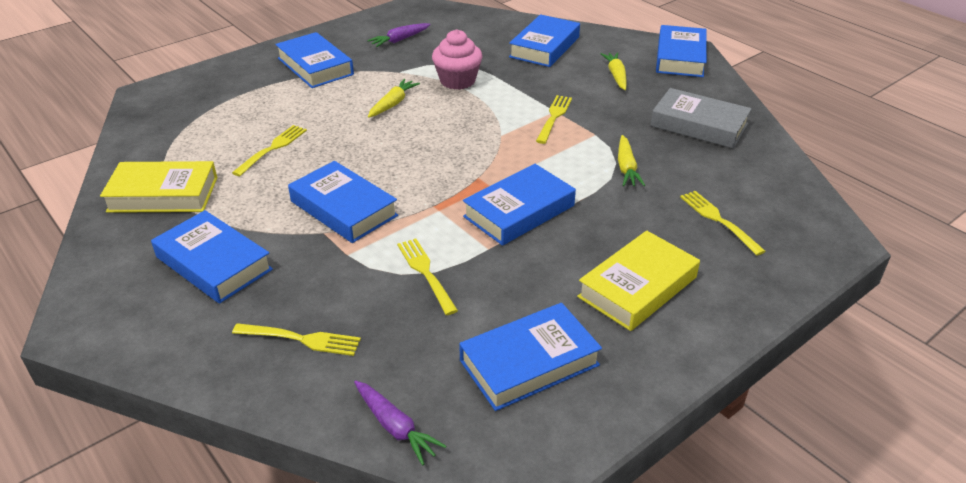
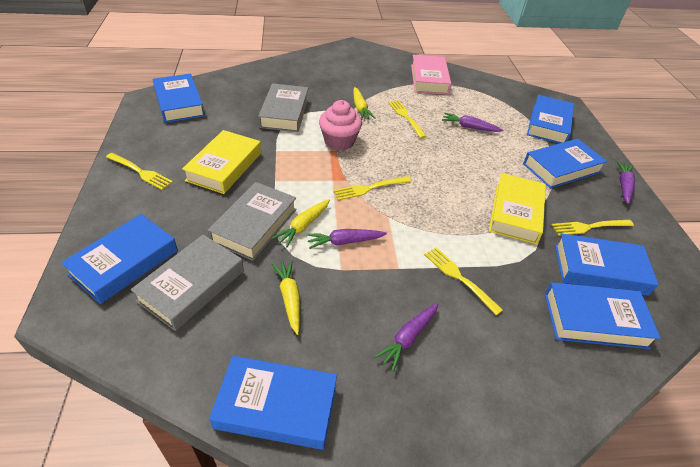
grey book: 1 -> 3
pink book: 0 -> 1
purple carrot: 2 -> 4

